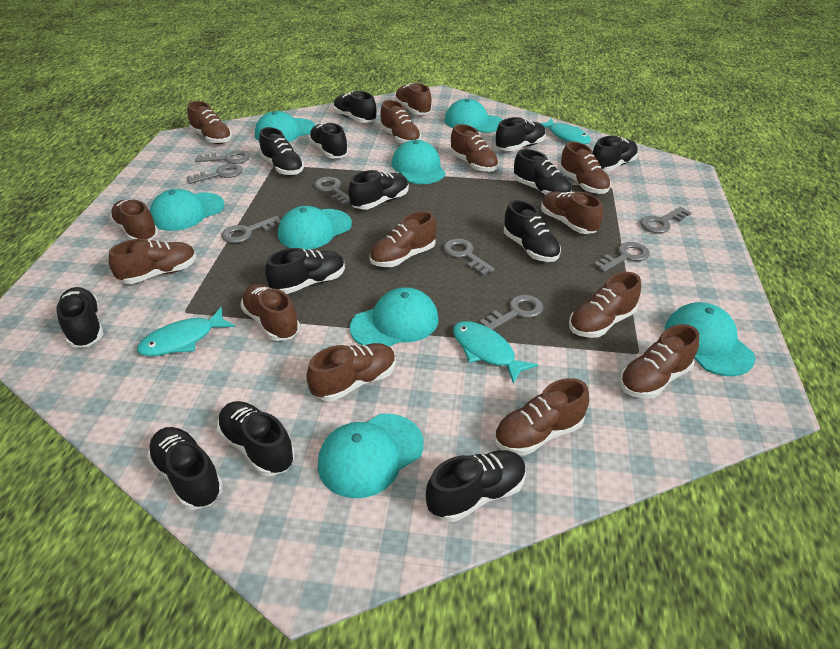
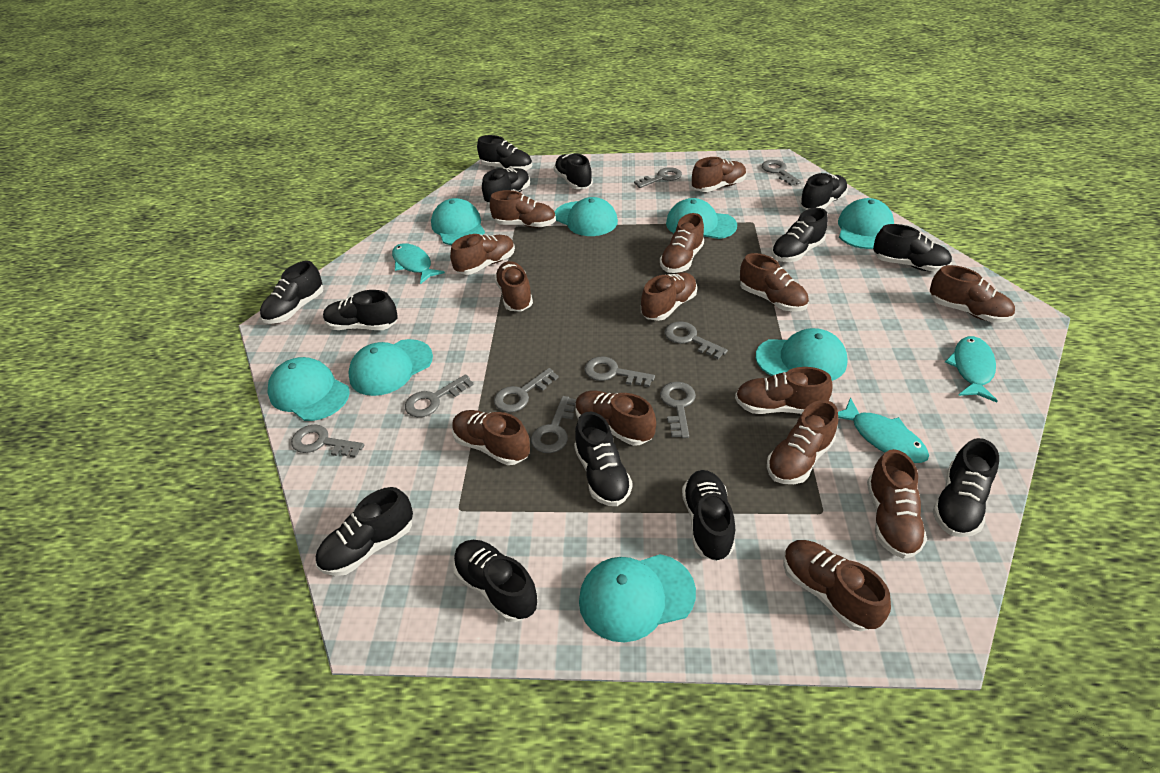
grey key: 8 -> 9

